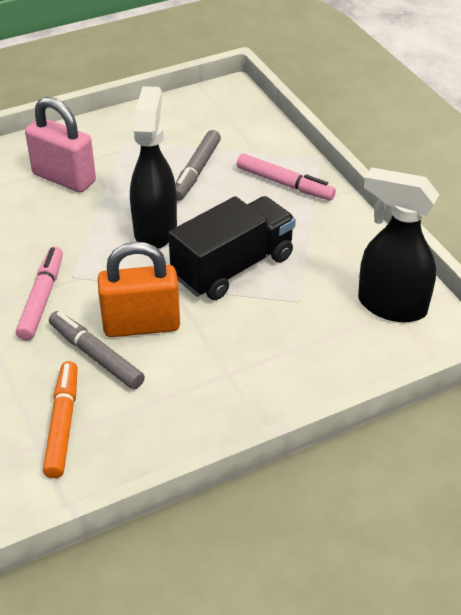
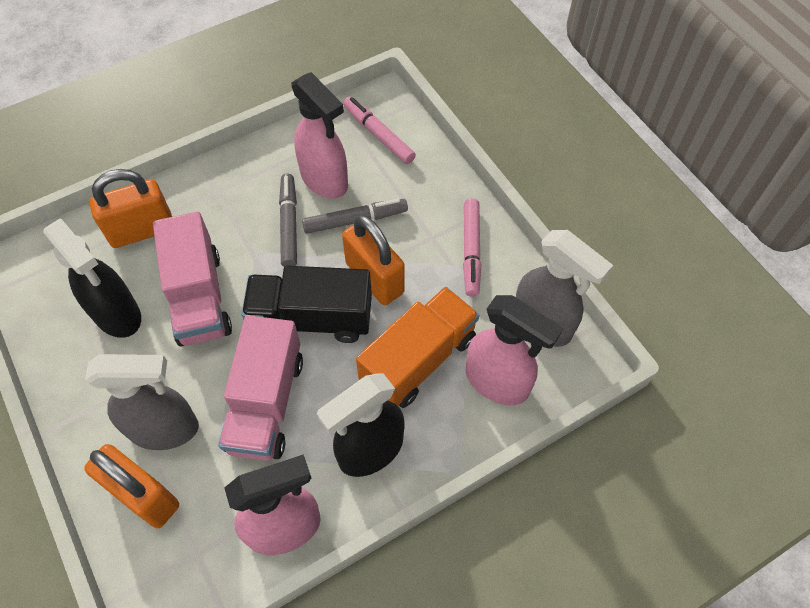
grey spray bottle: 0 -> 2
orange marker: 1 -> 0
orange padlock: 1 -> 3
orange truck: 0 -> 1
pink padlock: 1 -> 0
pink spray bottle: 0 -> 3
pink truck: 0 -> 2

